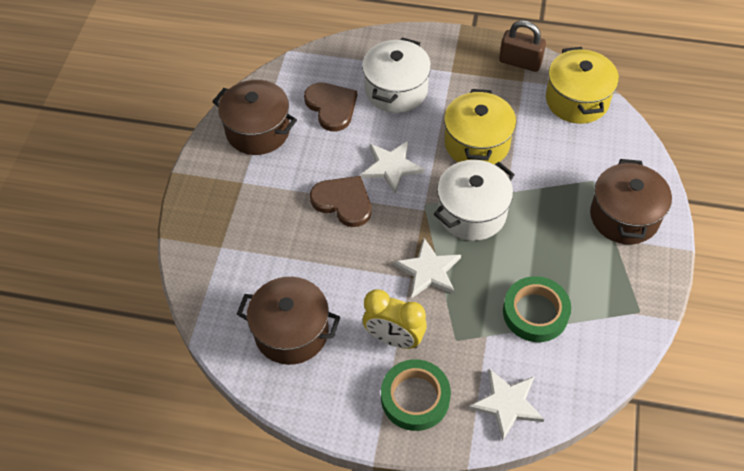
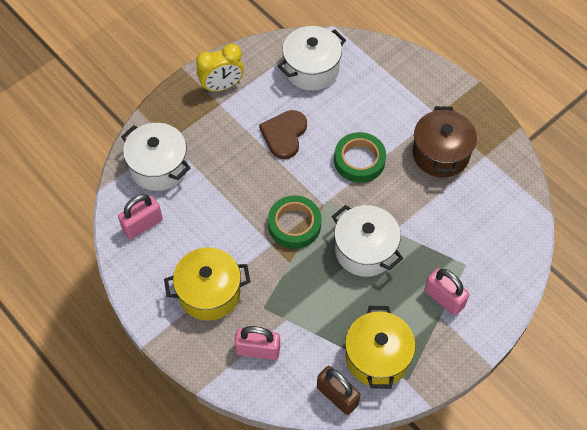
brown heart: 2 -> 1
brown pot: 3 -> 1
pink padlock: 0 -> 3
white pot: 2 -> 3
white star: 3 -> 0

